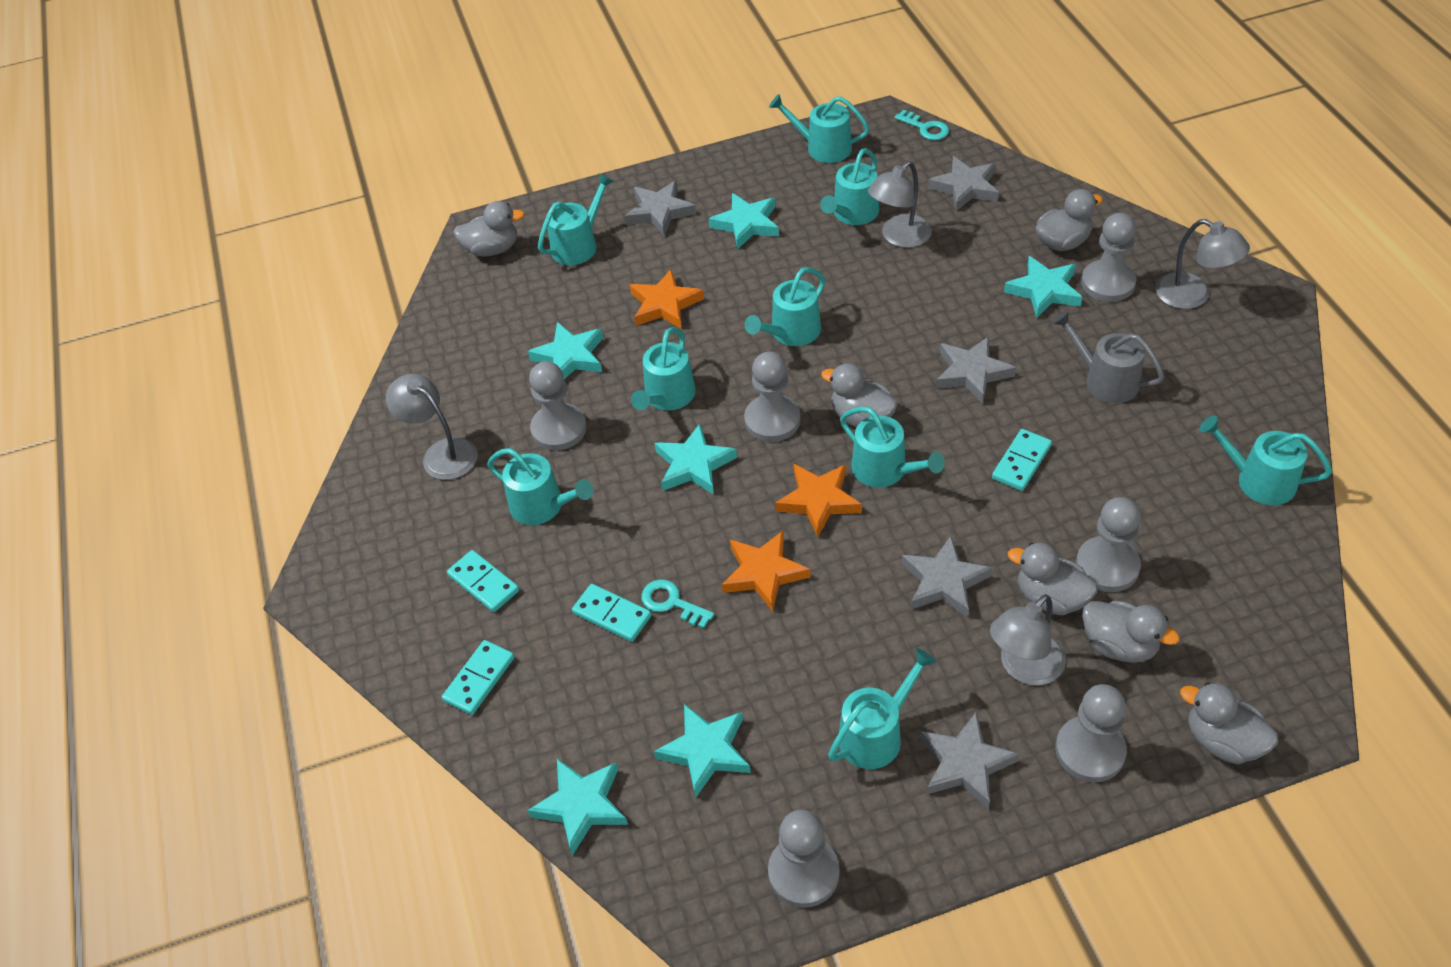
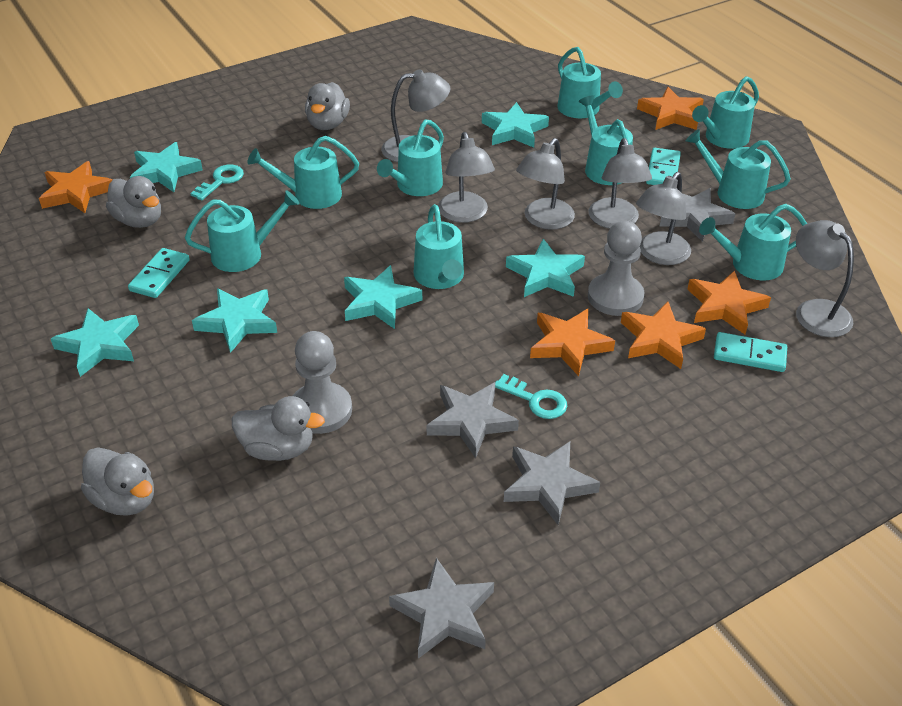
grey duck: 6 -> 4
grey lamp: 4 -> 6
grey pawn: 6 -> 2
grey star: 5 -> 4
grey watering can: 1 -> 0
orange star: 3 -> 5
turquoise domino: 4 -> 3

